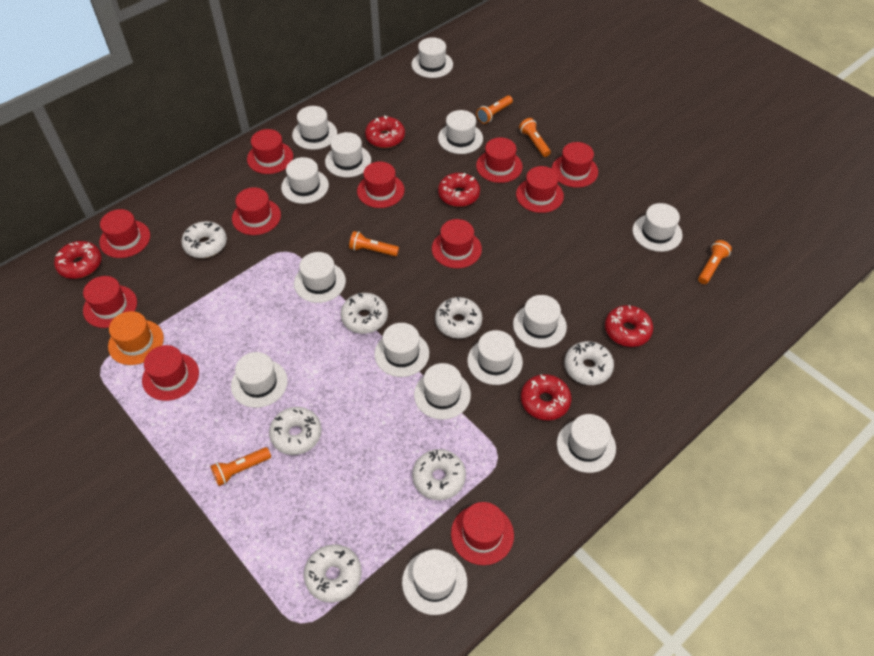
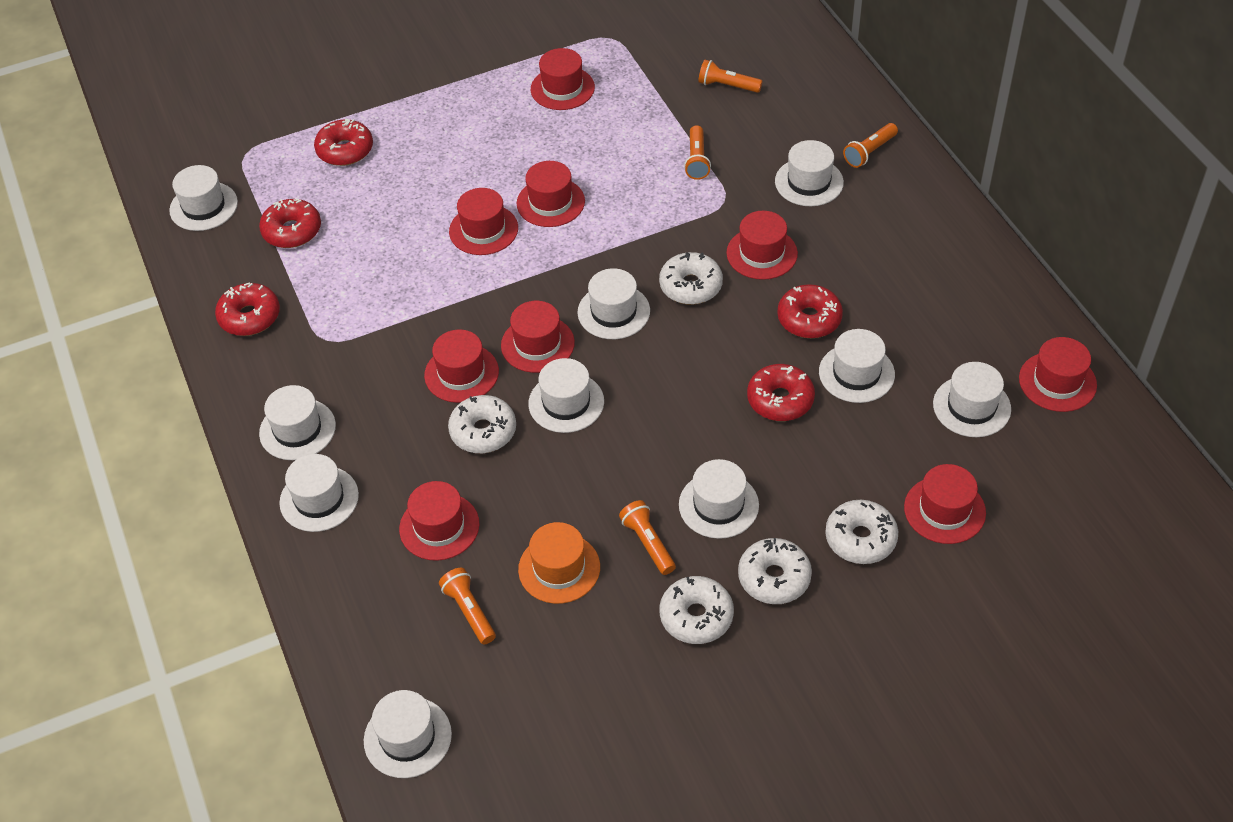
red hat: 11 -> 9
white donut: 7 -> 5
white hat: 14 -> 10

